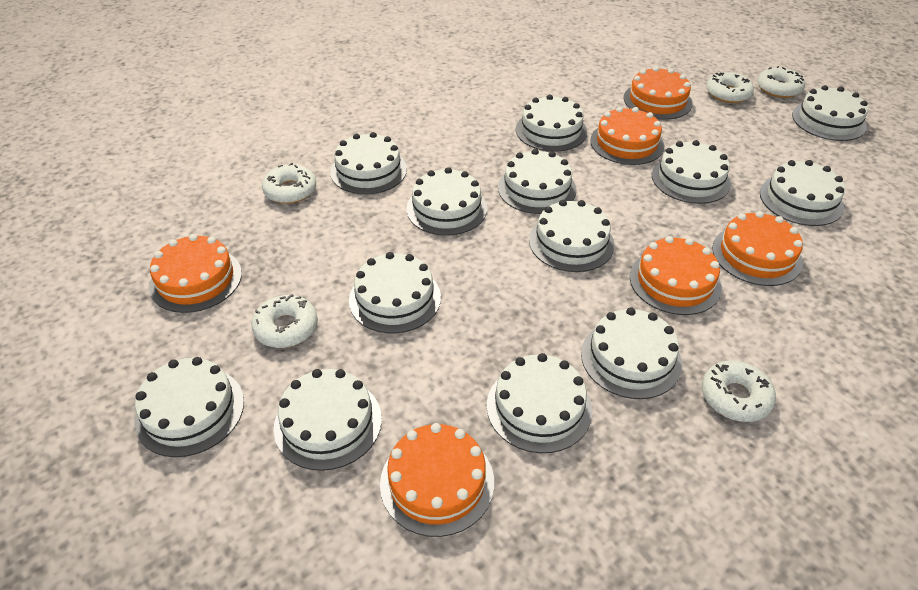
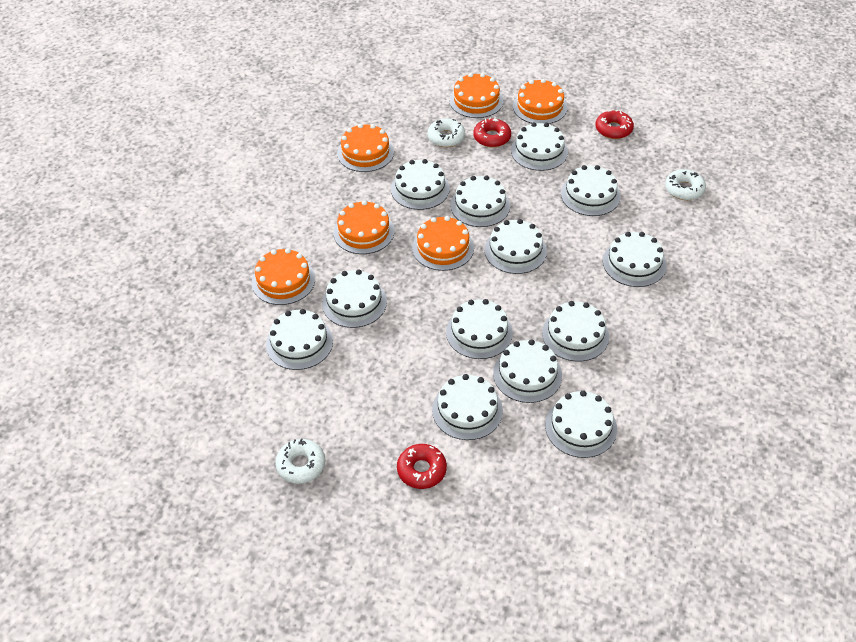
red donut: 0 -> 3
white donut: 5 -> 3

